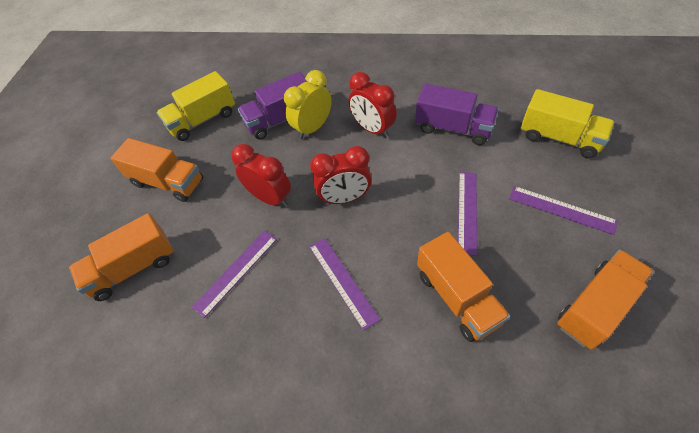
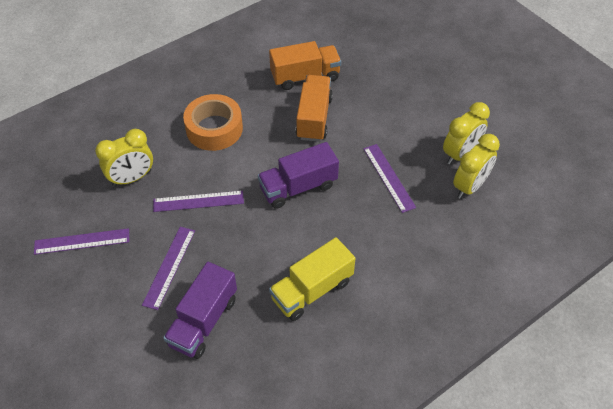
orange tape: 0 -> 1
orange truck: 4 -> 2
red clock: 3 -> 0
yellow clock: 1 -> 3
yellow truck: 2 -> 1

